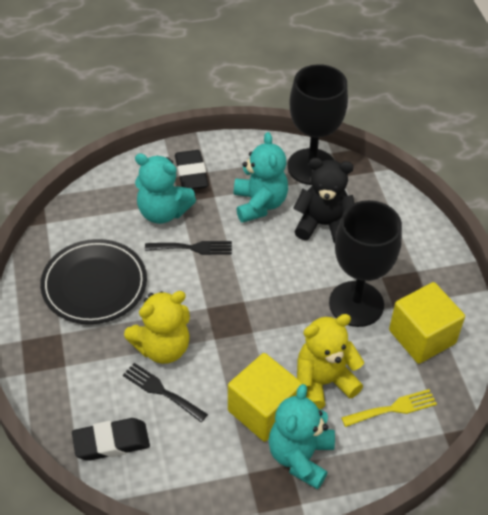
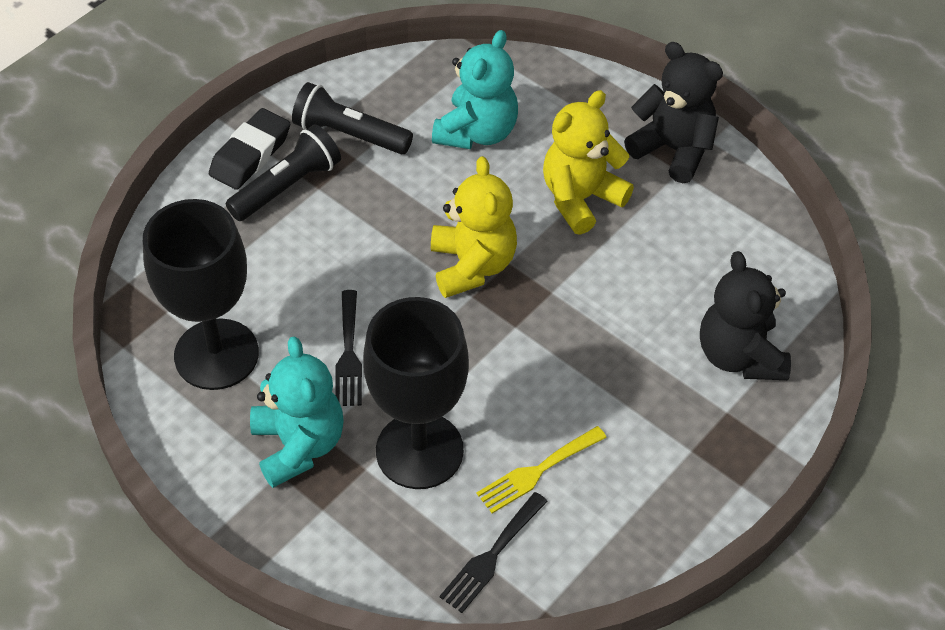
black eraser: 2 -> 1
black flashlight: 0 -> 2
black plate: 1 -> 0
black teddy bear: 1 -> 2
turquoise teddy bear: 3 -> 2
yellow cube: 2 -> 0

